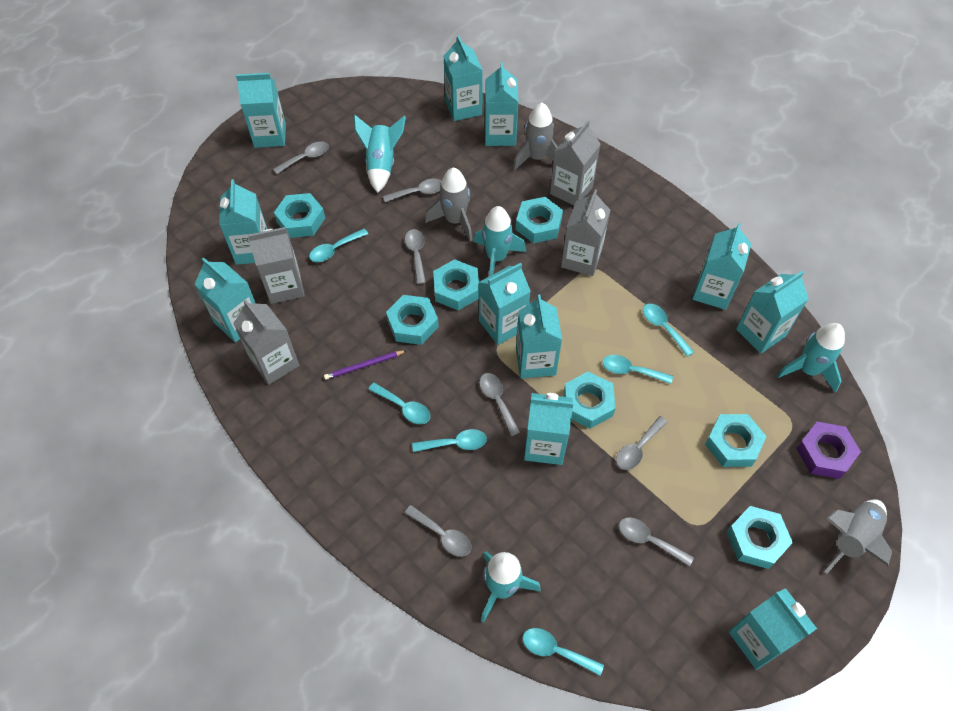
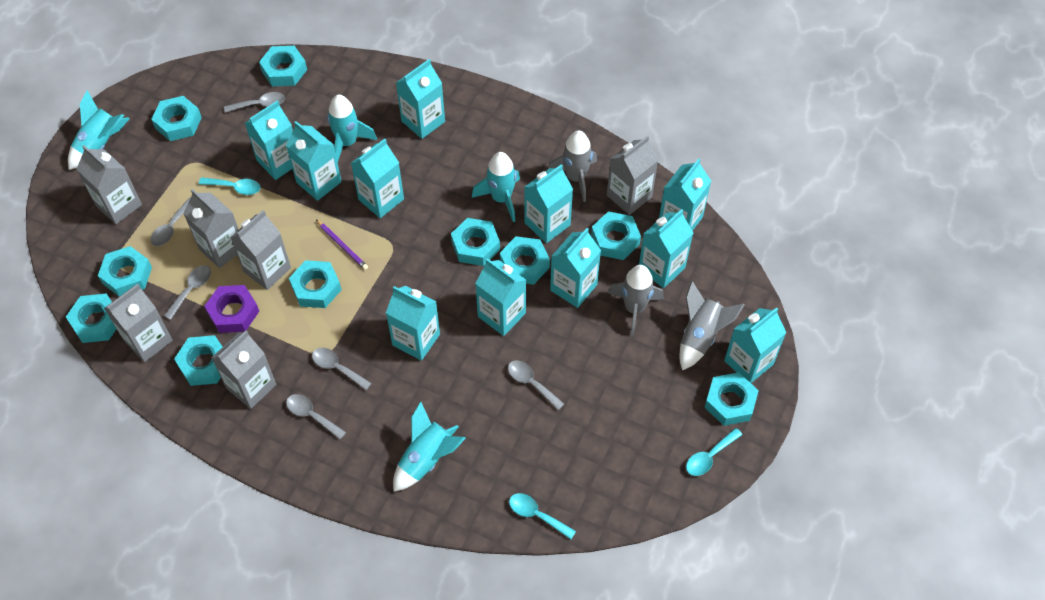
grey carton: 4 -> 6
grey spoon: 7 -> 6
turquoise nut: 7 -> 10
turquoise spoon: 6 -> 3

